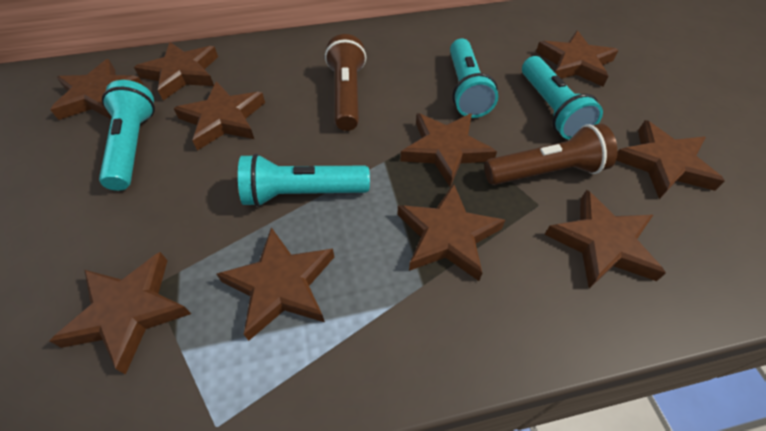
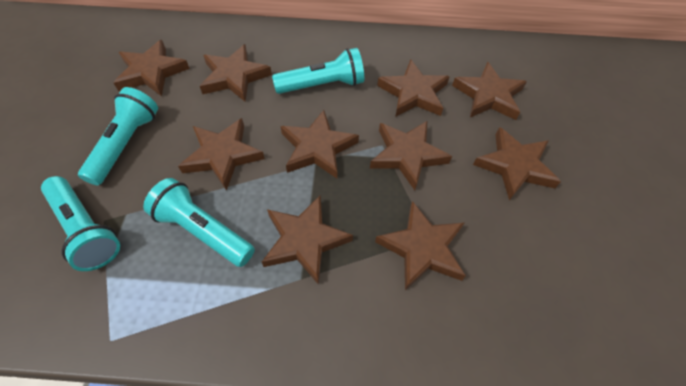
brown flashlight: 2 -> 0

